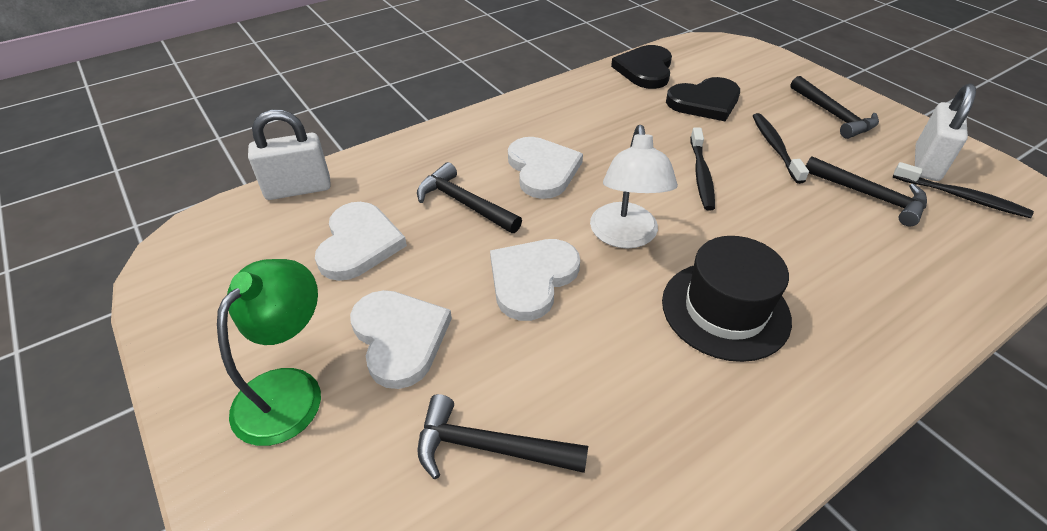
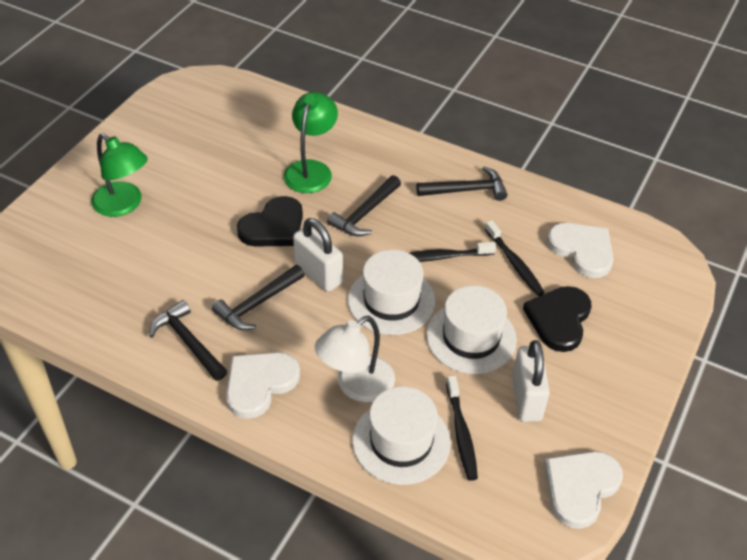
black hat: 1 -> 0
green lamp: 1 -> 2
white hat: 0 -> 3
white heart: 4 -> 3

